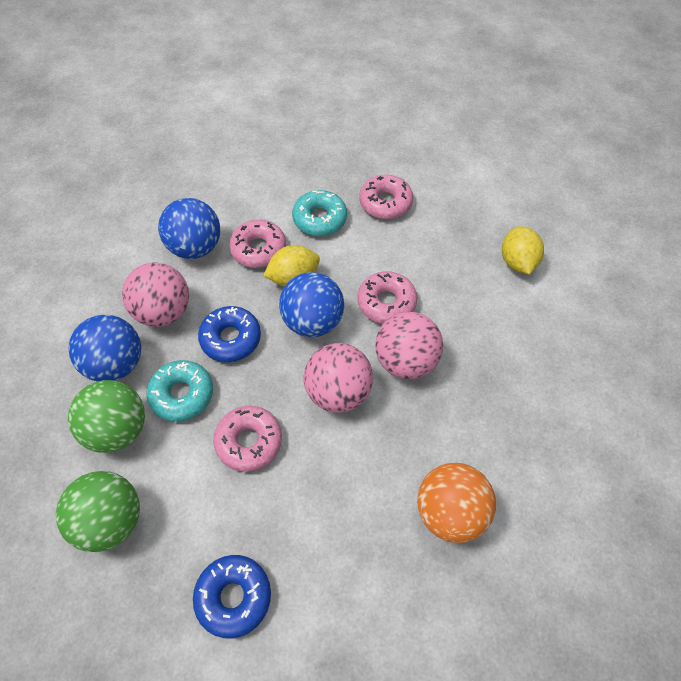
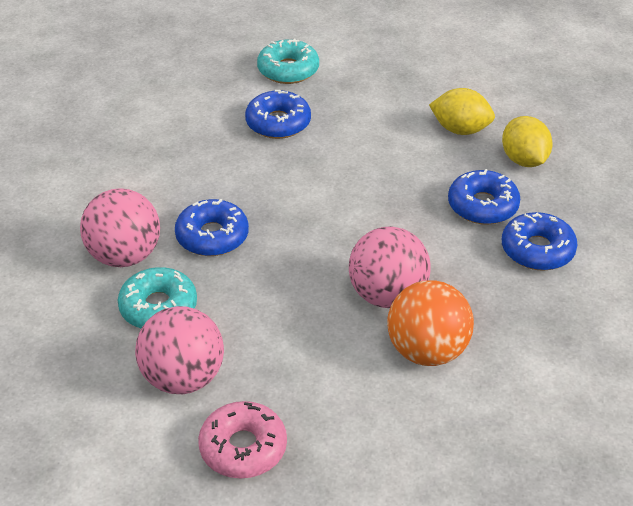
blue ball: 3 -> 0
blue donut: 2 -> 4
green ball: 2 -> 0
pink donut: 4 -> 1

